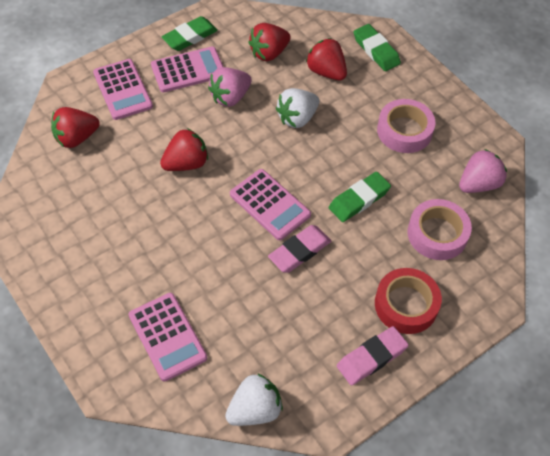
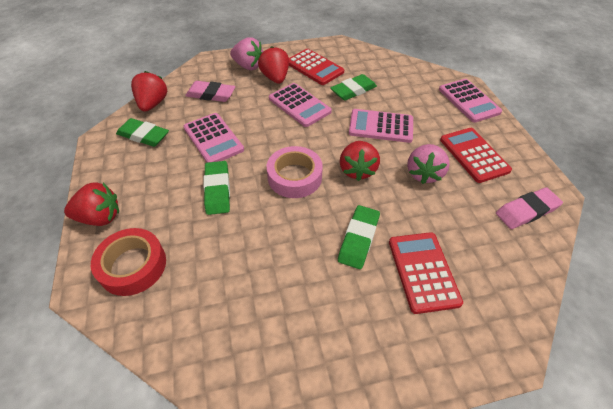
green eraser: 3 -> 4
pink tape: 2 -> 1
red calculator: 0 -> 3
white strawberry: 2 -> 0

